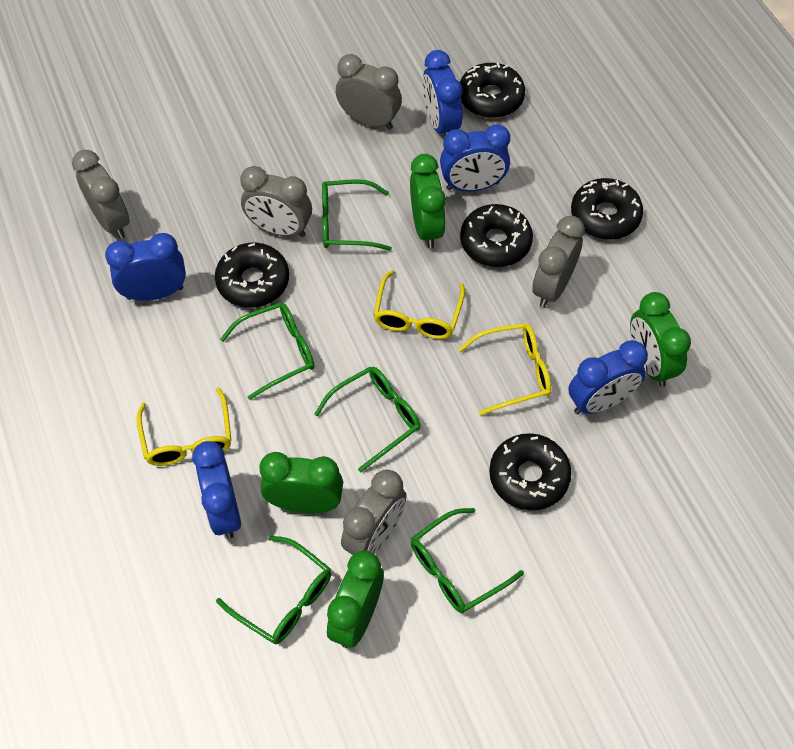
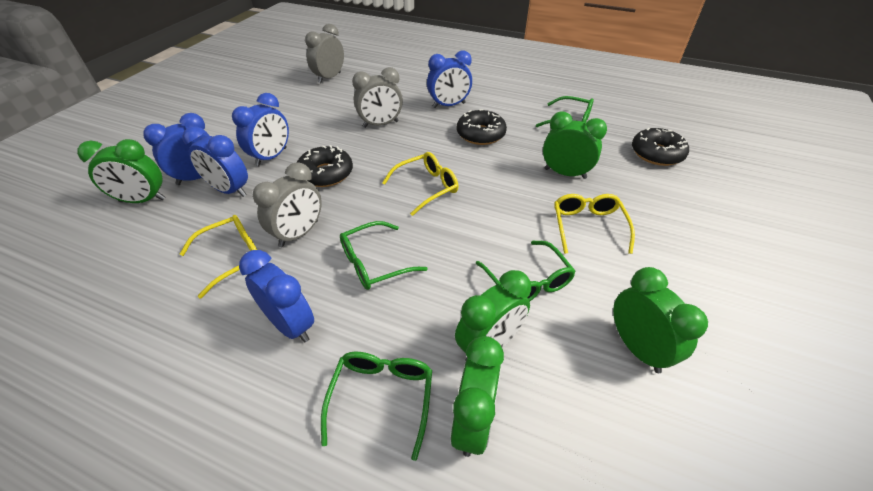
black donut: 5 -> 3
green clock: 4 -> 5
green glasses: 5 -> 4
grey clock: 5 -> 3

